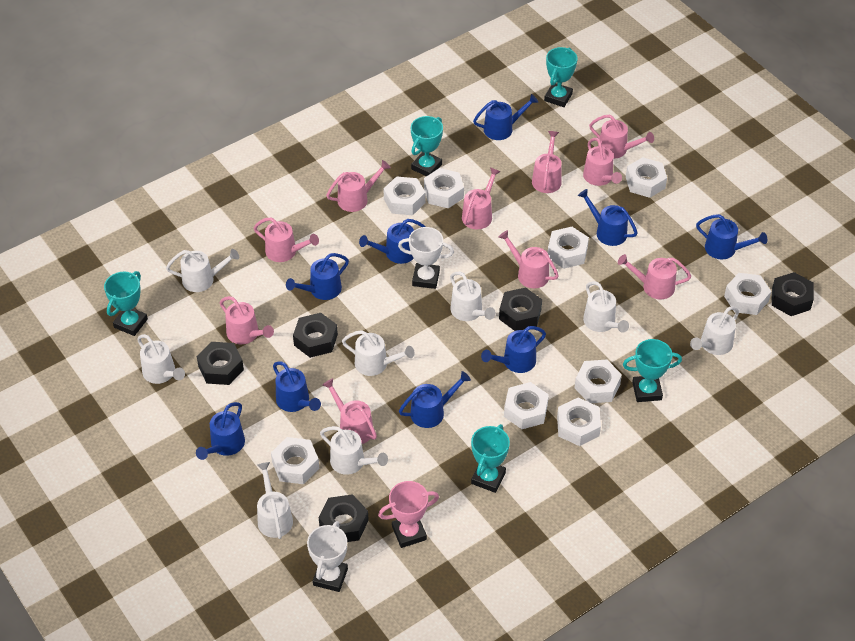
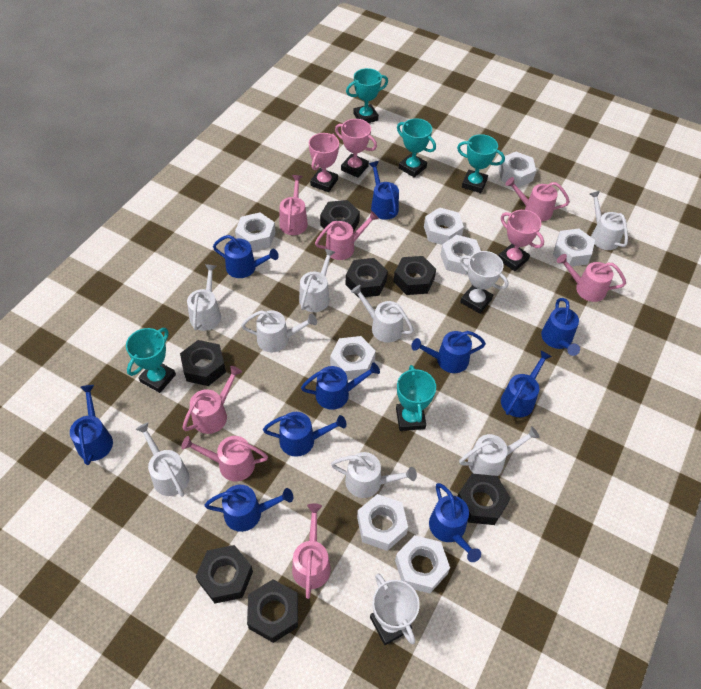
black nut: 5 -> 7
blue watering can: 9 -> 10
pink trophy: 1 -> 3
pink watering can: 10 -> 7
white nut: 9 -> 8

